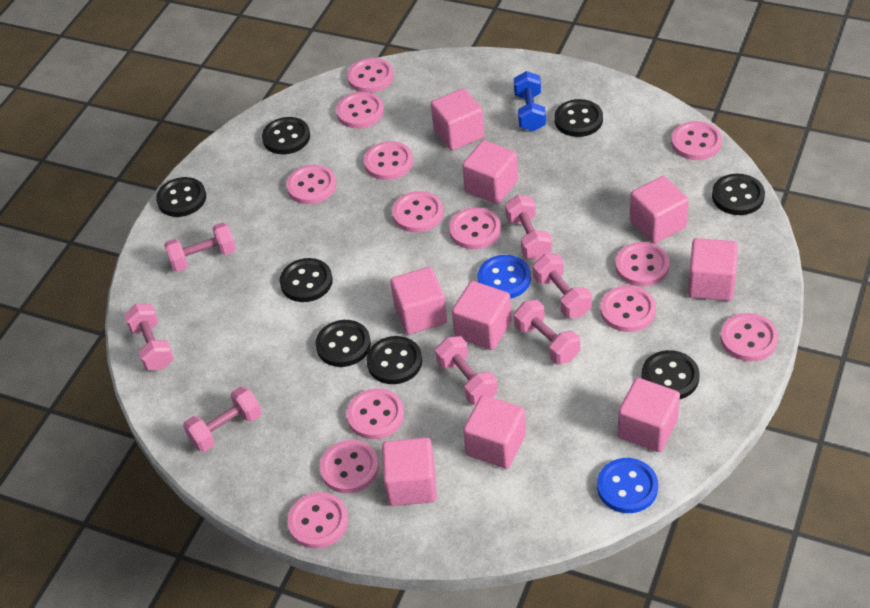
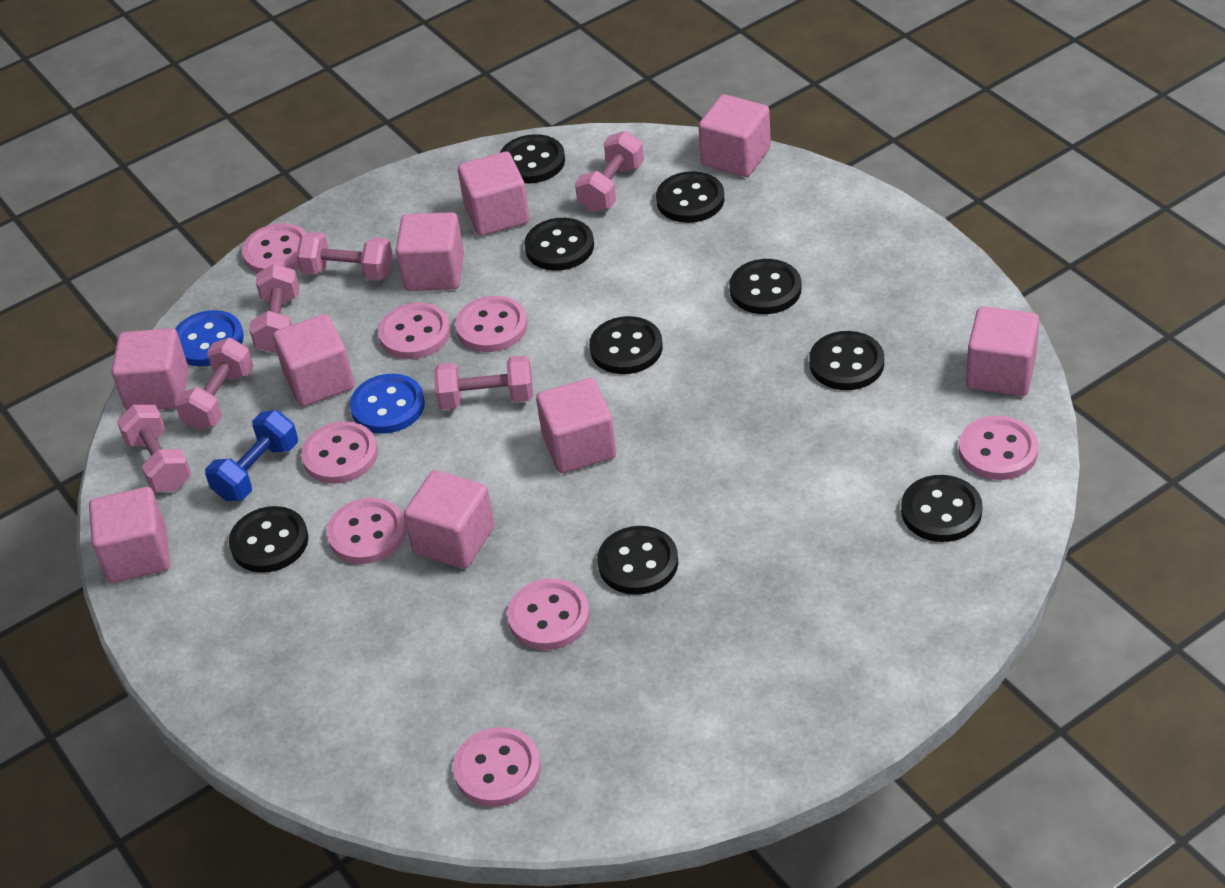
black button: 8 -> 9
pink button: 13 -> 8
pink dumbbell: 7 -> 6

